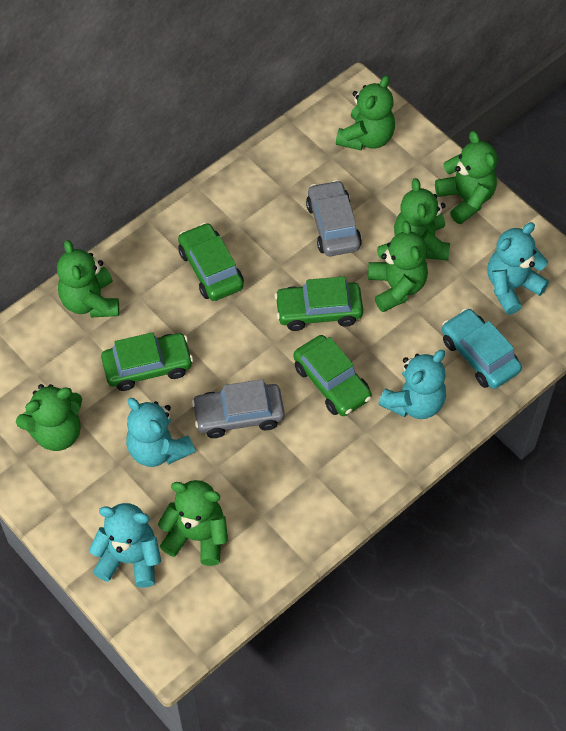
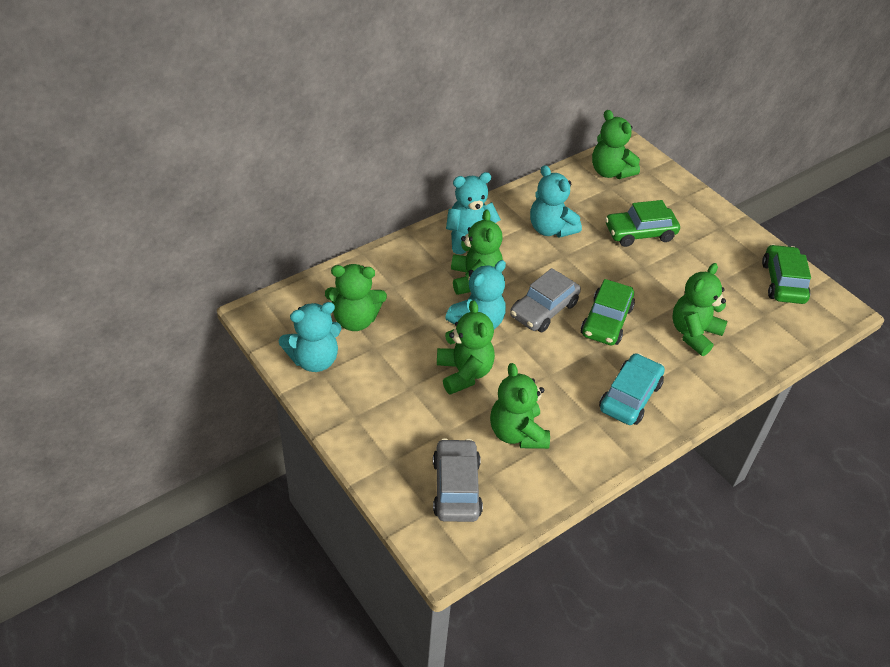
green car: 4 -> 3
green teddy bear: 7 -> 6

